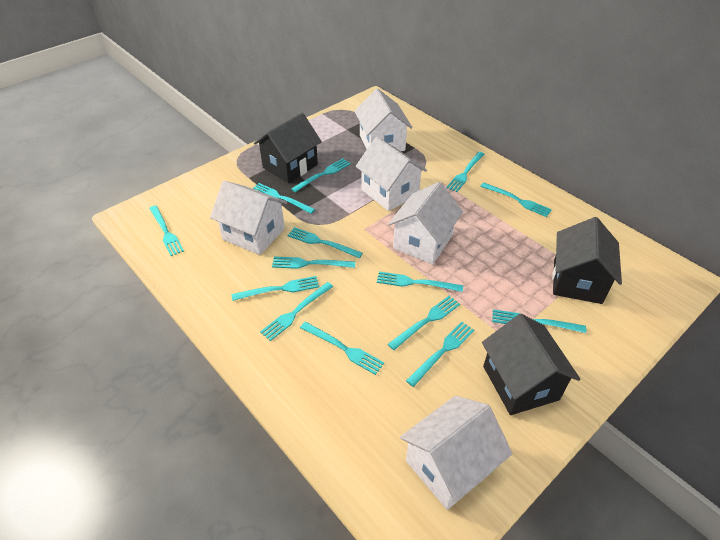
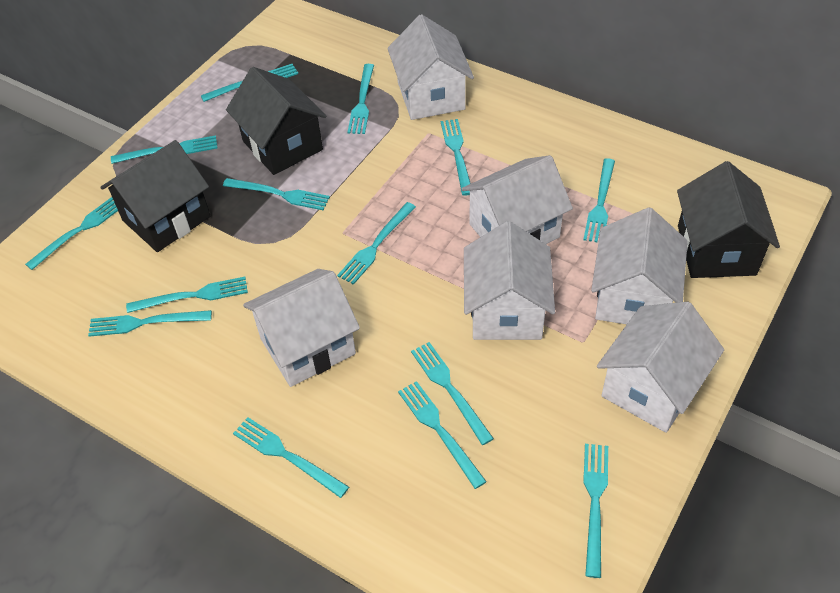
white house: 5 -> 6

